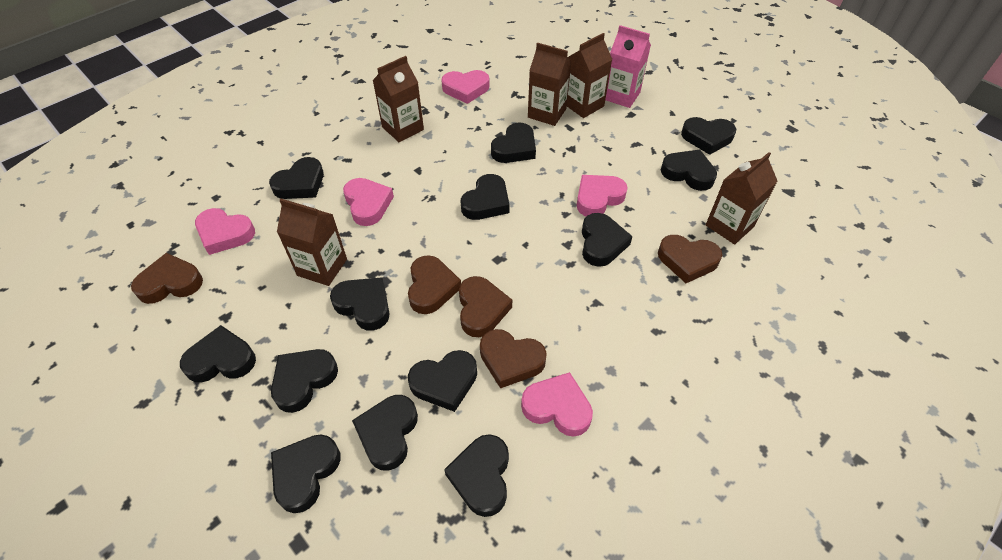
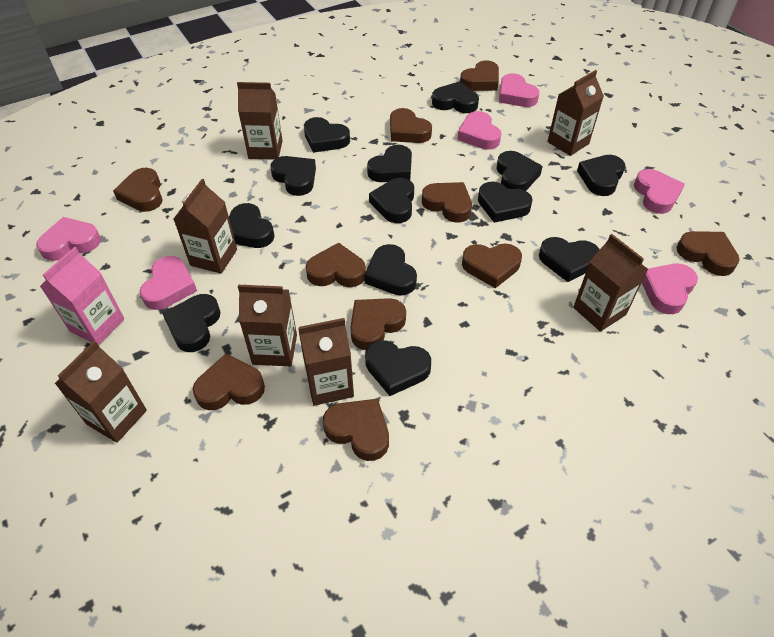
brown carton: 5 -> 7
brown heart: 5 -> 10
pink heart: 5 -> 6

